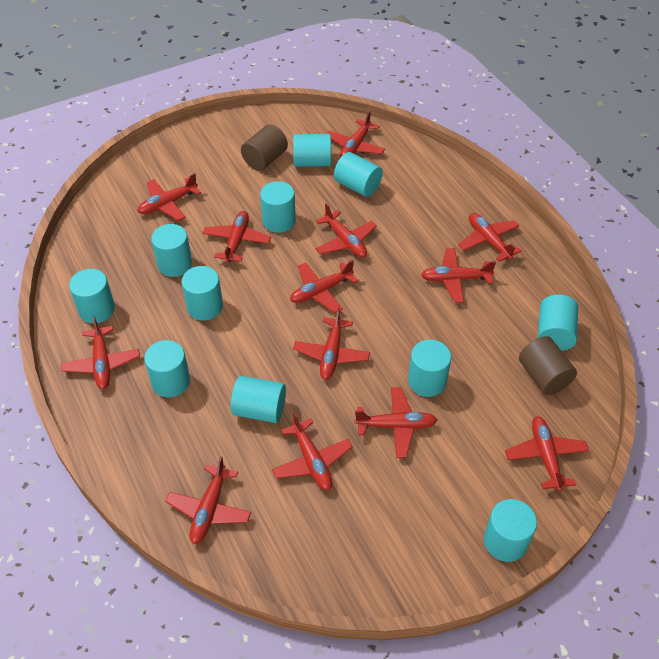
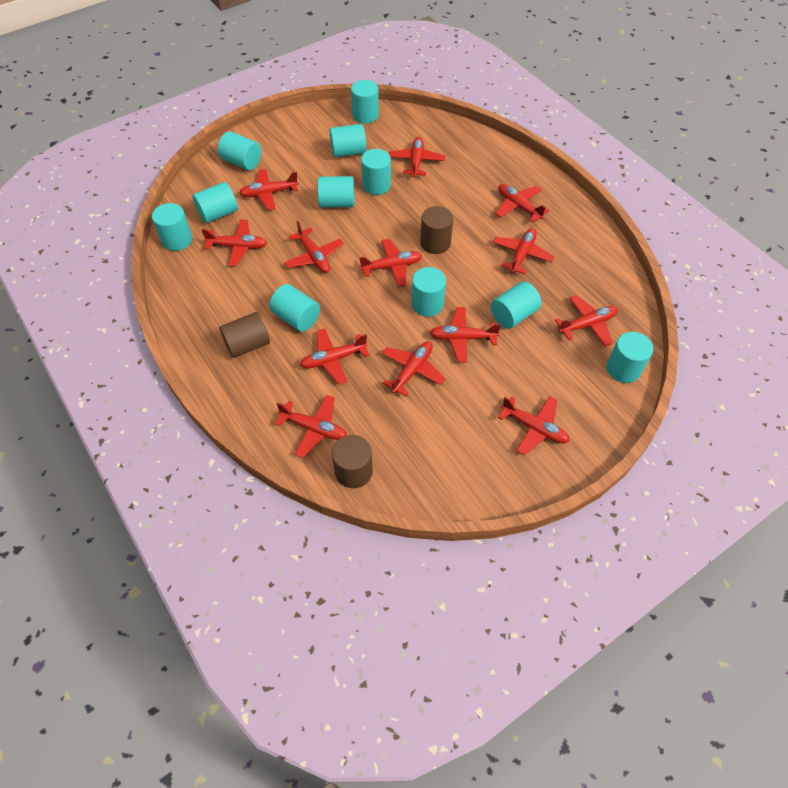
brown cylinder: 2 -> 3

